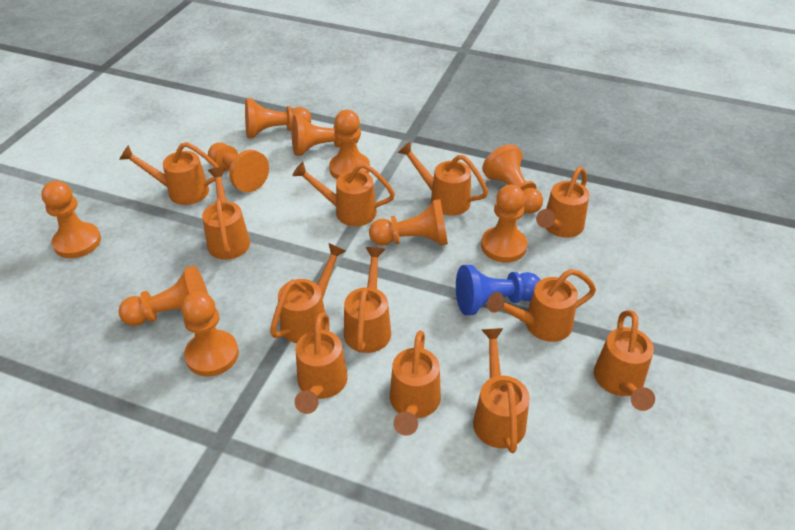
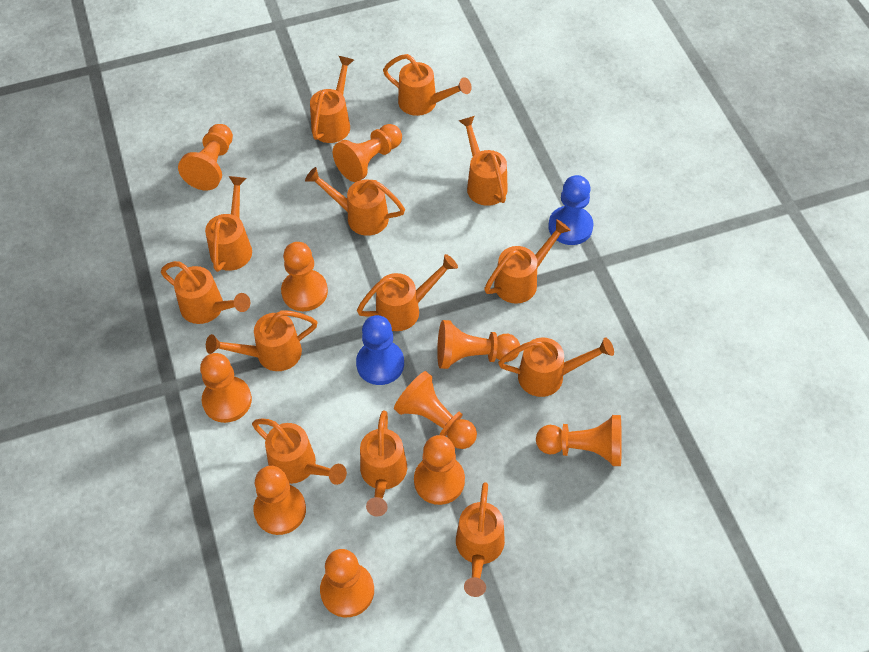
blue pawn: 1 -> 2
orange watering can: 12 -> 13

